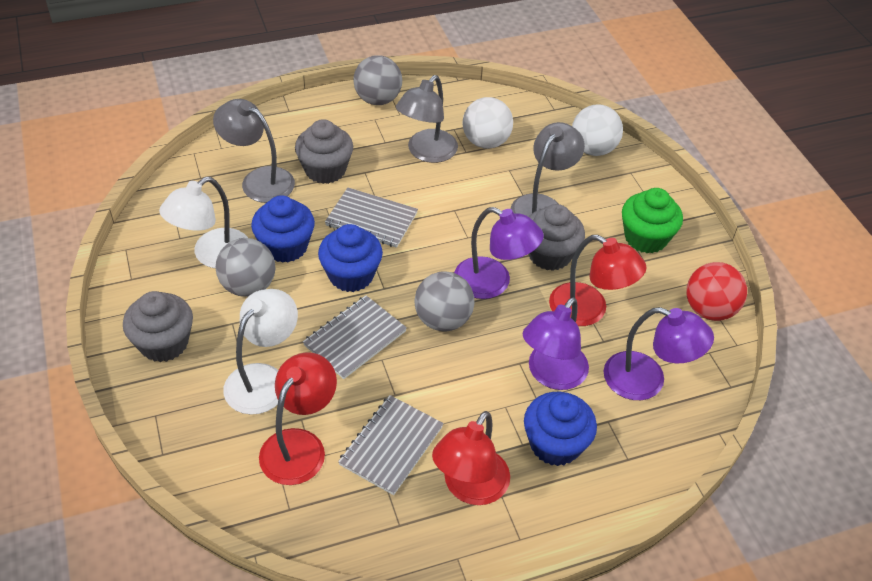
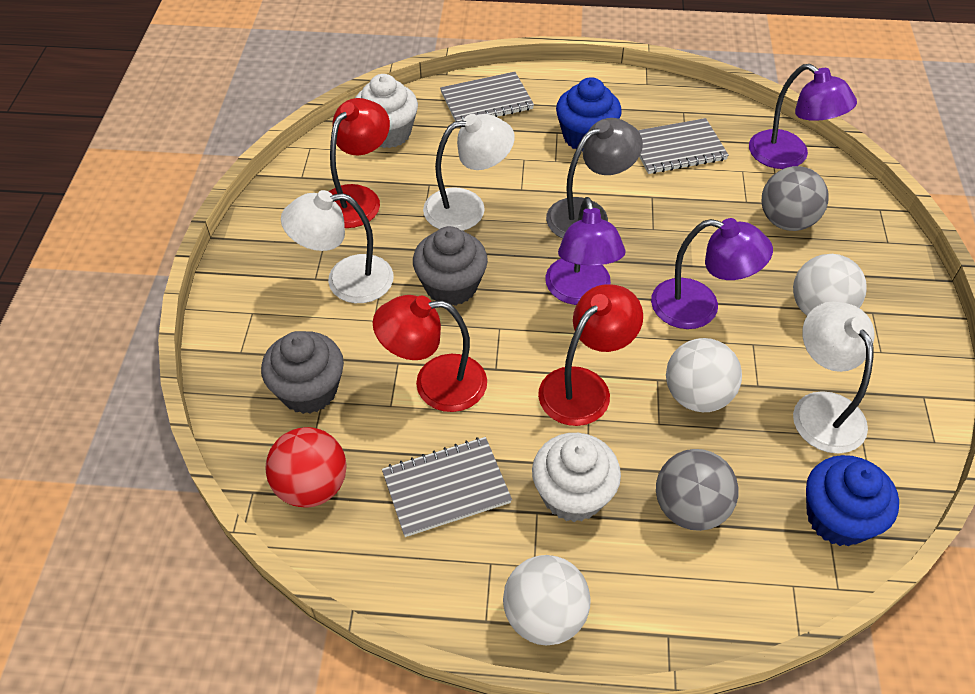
blue cupcake: 3 -> 2
green cupcake: 1 -> 0
grey ball: 3 -> 2
grey cupcake: 3 -> 2
grey lamp: 3 -> 1
white ball: 2 -> 3
white cupcake: 0 -> 2
white lamp: 2 -> 3

